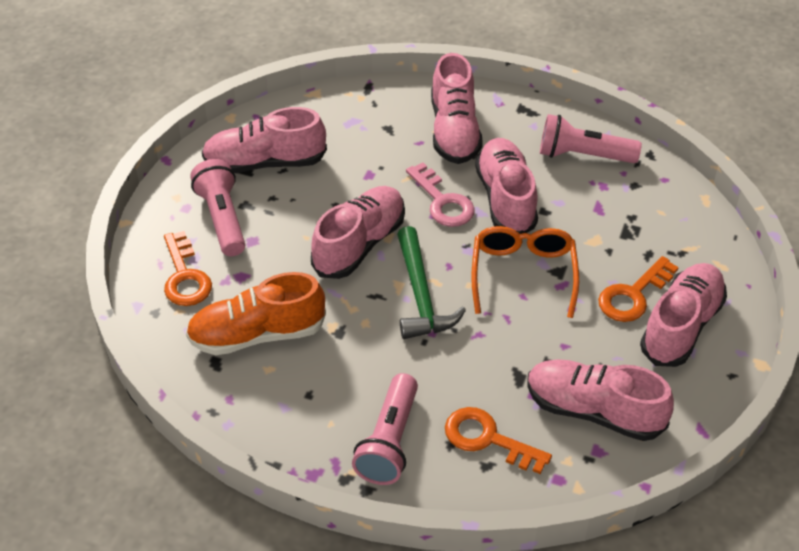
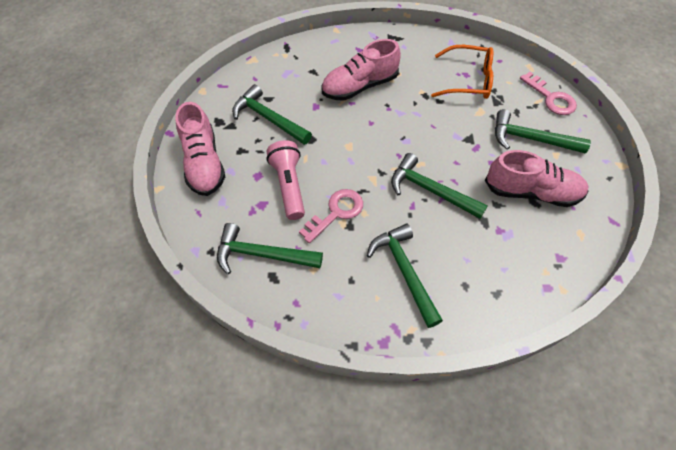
green hammer: 1 -> 5
orange key: 3 -> 0
orange shoe: 1 -> 0
pink flashlight: 3 -> 1
pink key: 1 -> 2
pink shoe: 6 -> 3

